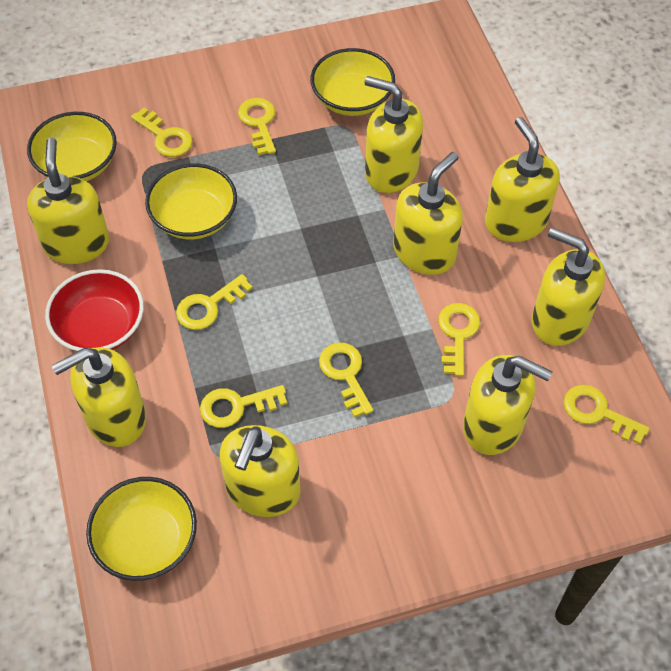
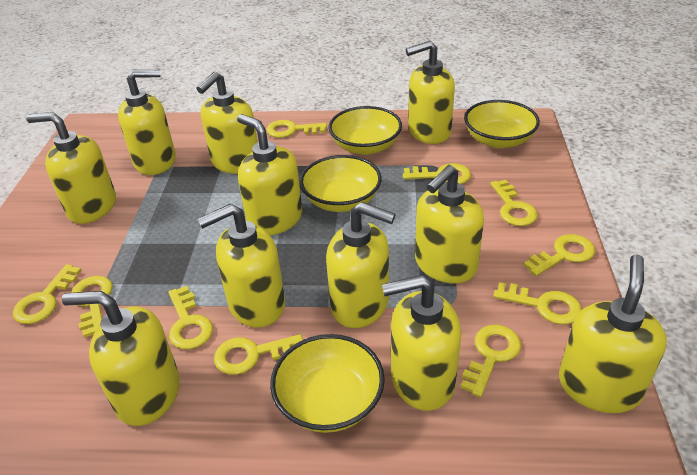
red bowl: 1 -> 0
yellow key: 7 -> 10
yellow soap dispenser: 8 -> 11

